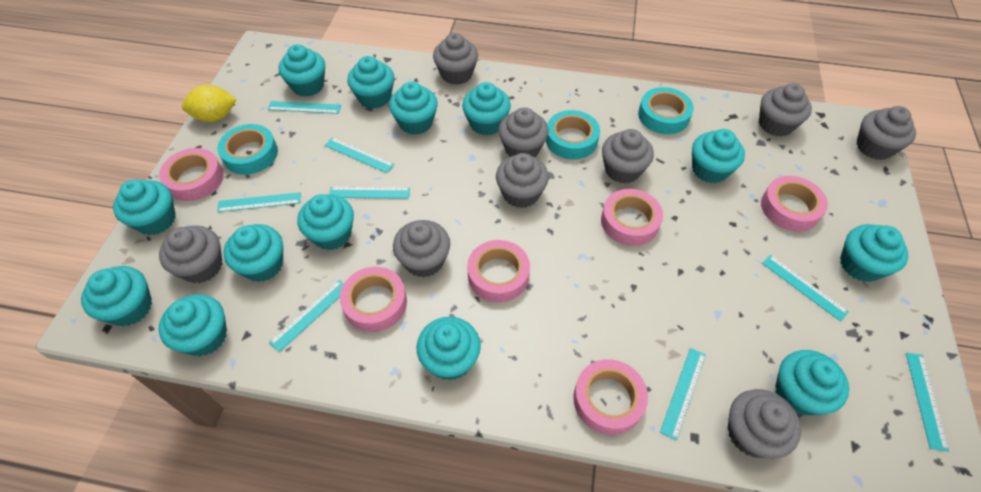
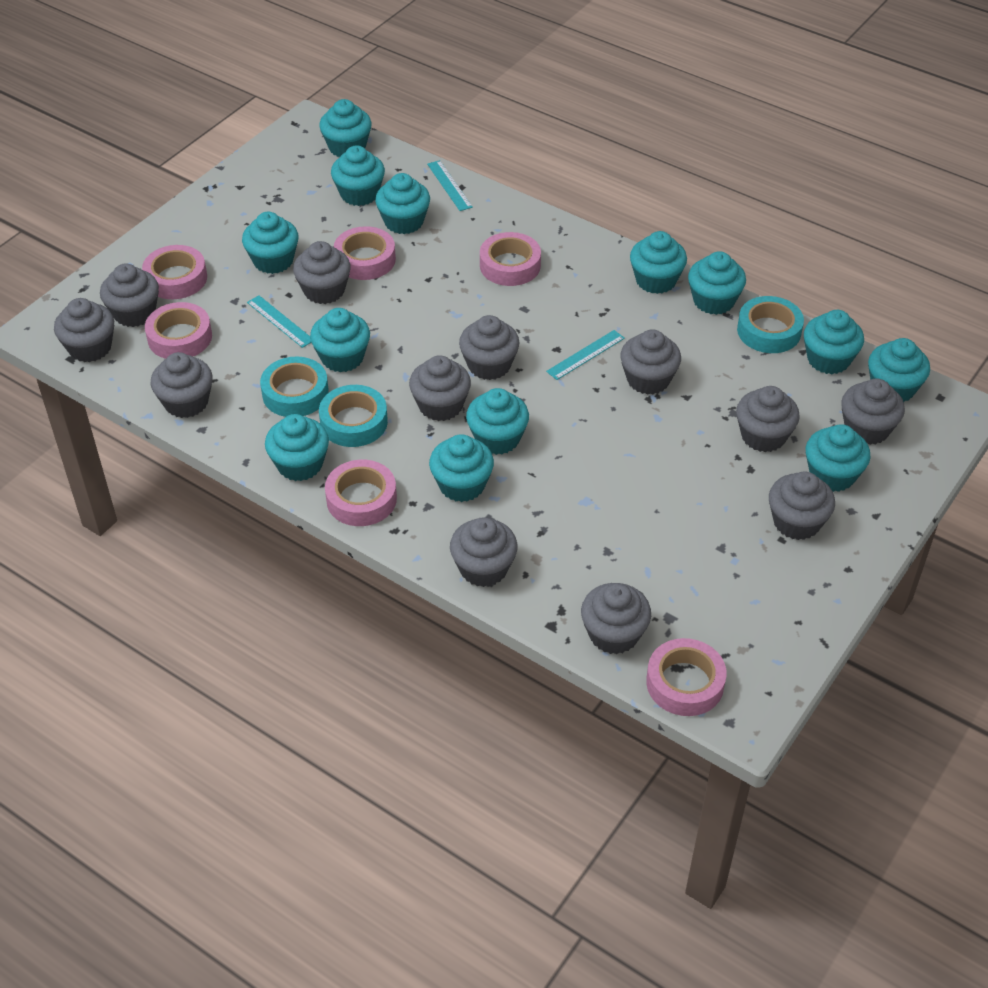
grey cupcake: 9 -> 12
turquoise ruler: 8 -> 3
yellow lemon: 1 -> 0

